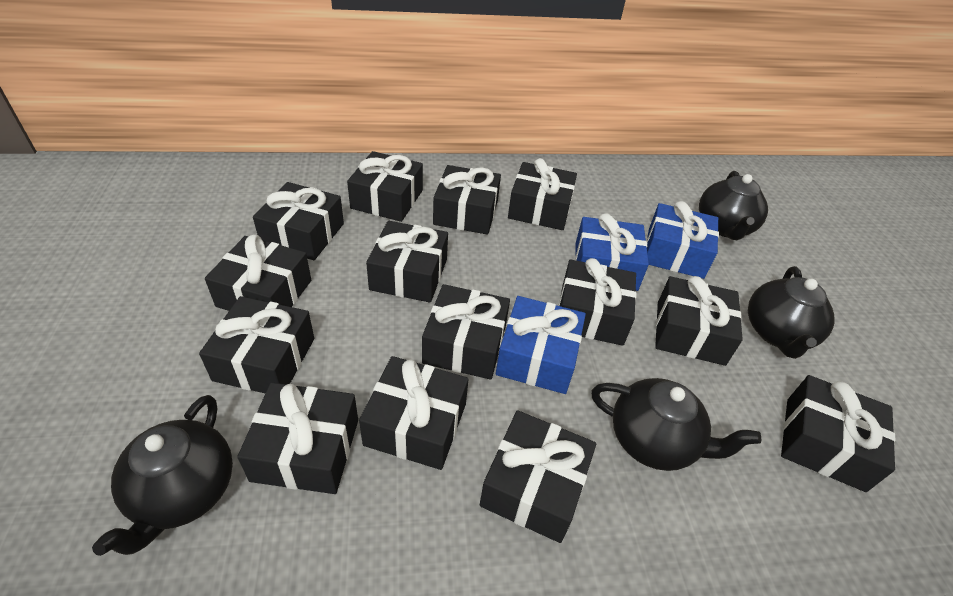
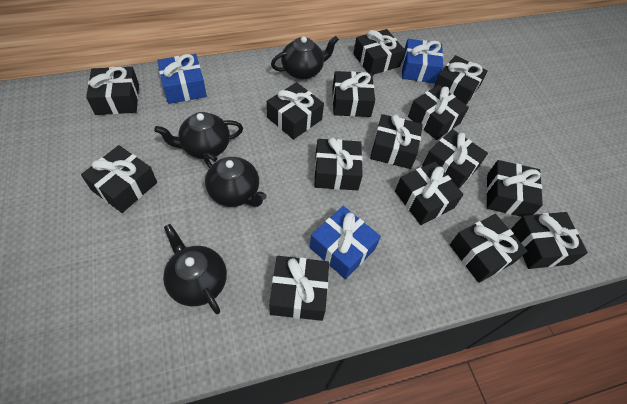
black gift: 14 -> 15

